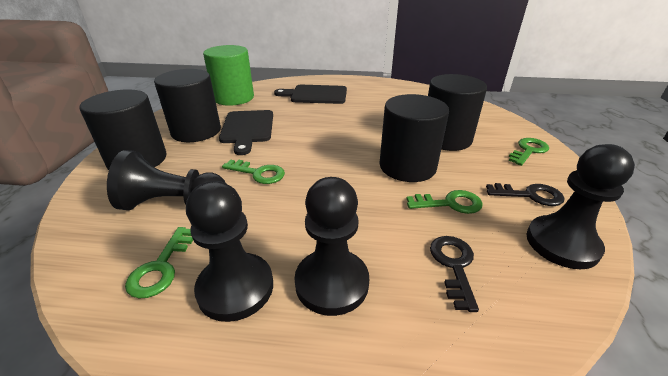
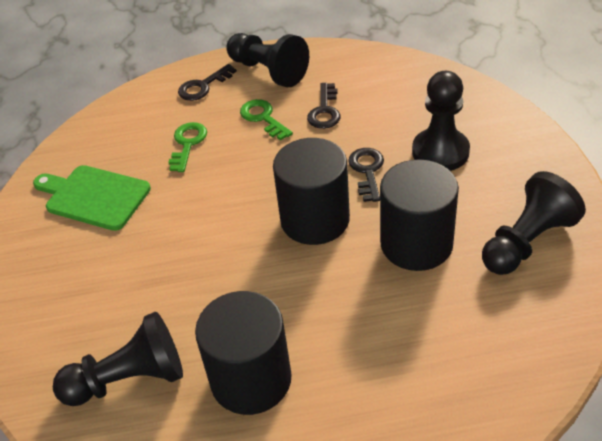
black cutting board: 2 -> 0
black cylinder: 4 -> 3
black key: 2 -> 3
green cutting board: 0 -> 1
green cylinder: 1 -> 0
green key: 4 -> 2

